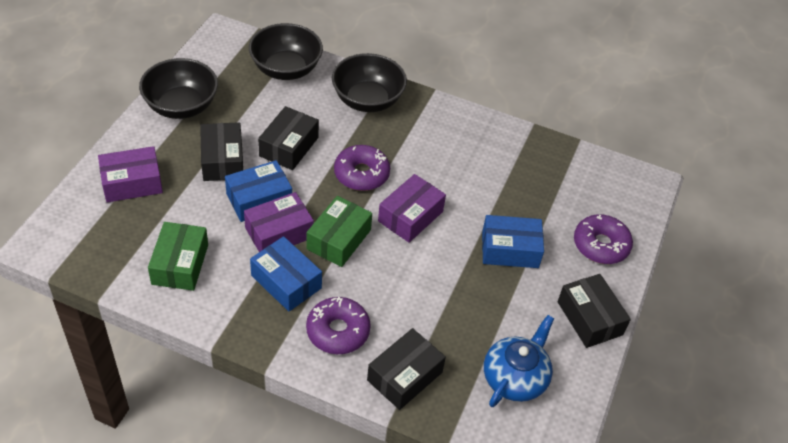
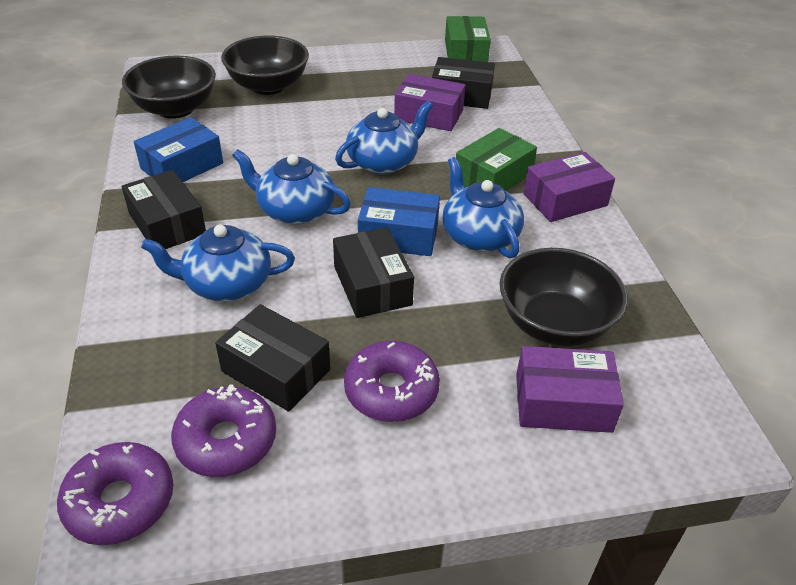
blue box: 3 -> 2
blue teapot: 1 -> 4

